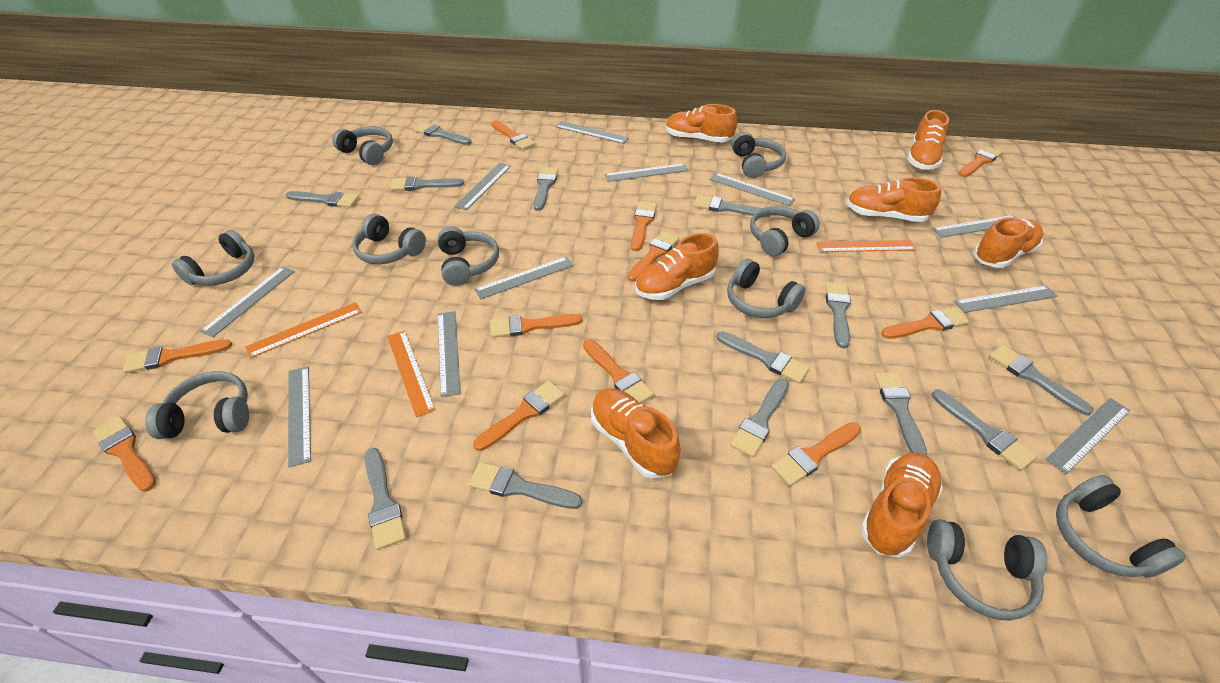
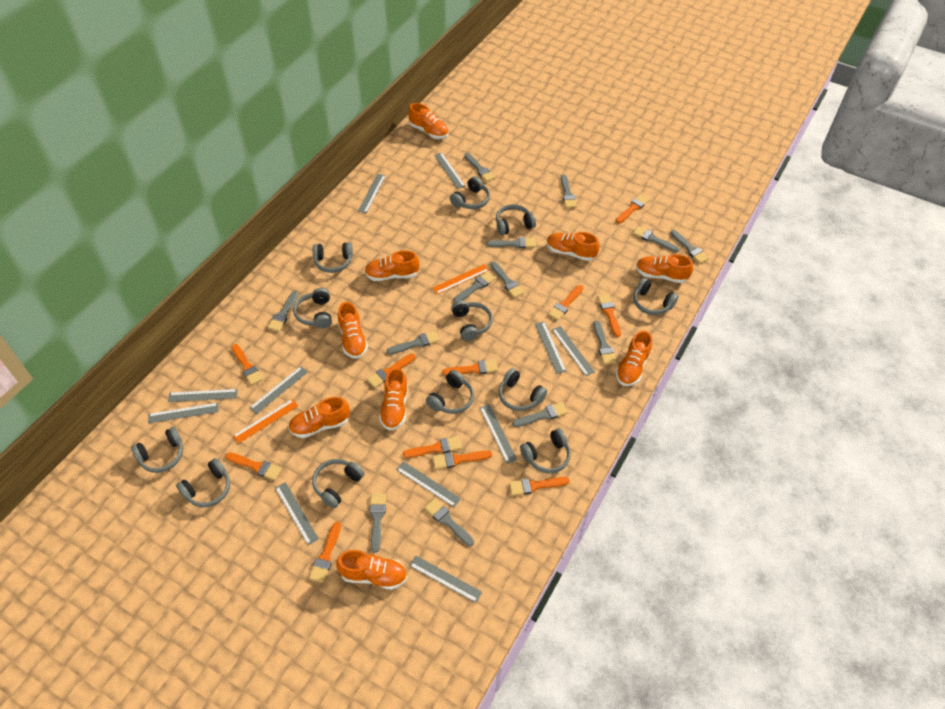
grey headphones: 10 -> 12
orange ruler: 3 -> 2
orange shoe: 7 -> 9

